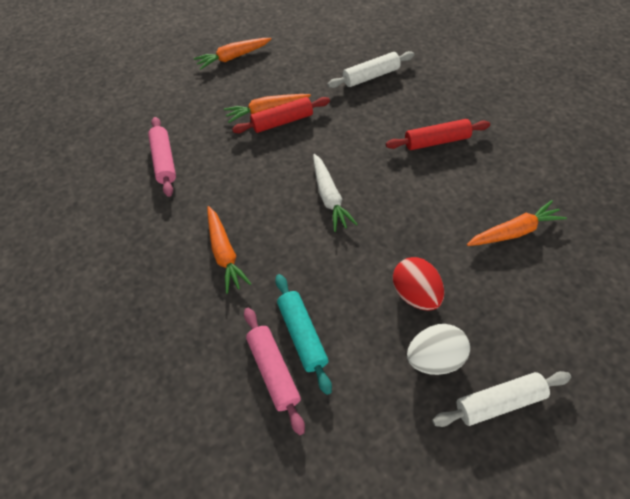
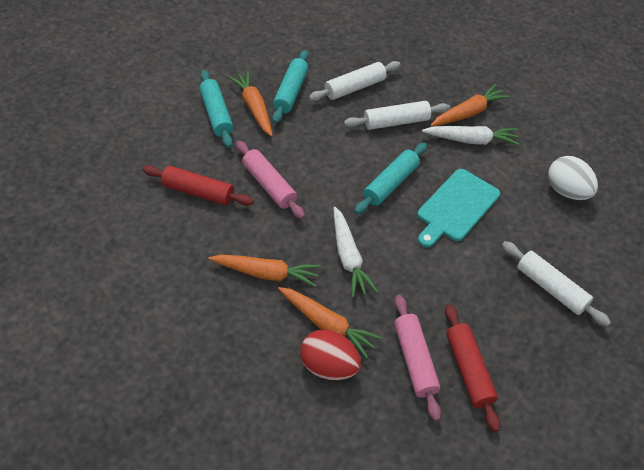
turquoise cutting board: 0 -> 1
turquoise rolling pin: 1 -> 3
white carrot: 1 -> 2
white rolling pin: 2 -> 3

